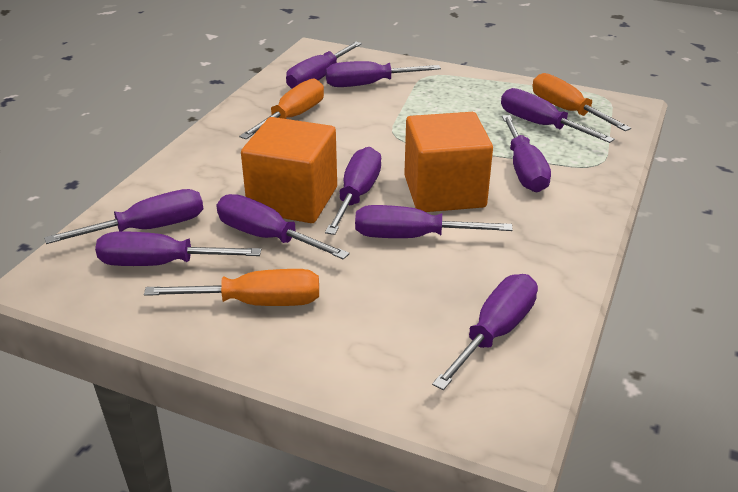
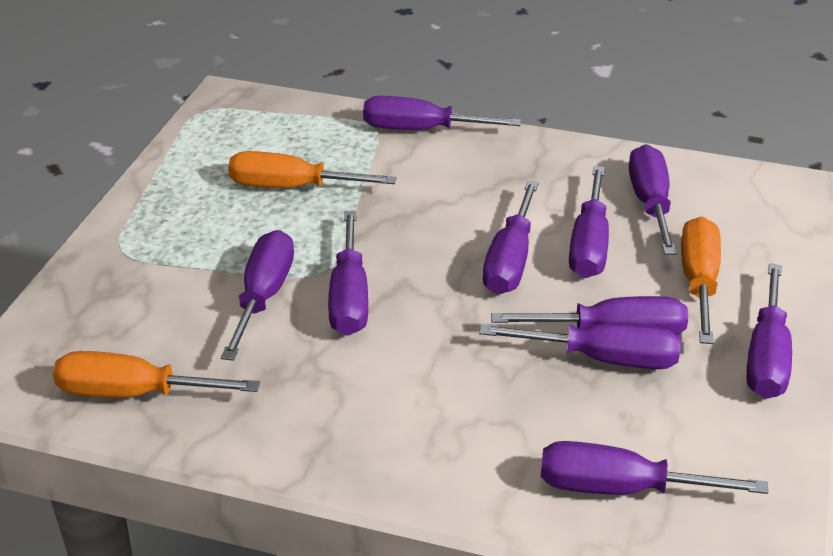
orange cube: 2 -> 0

